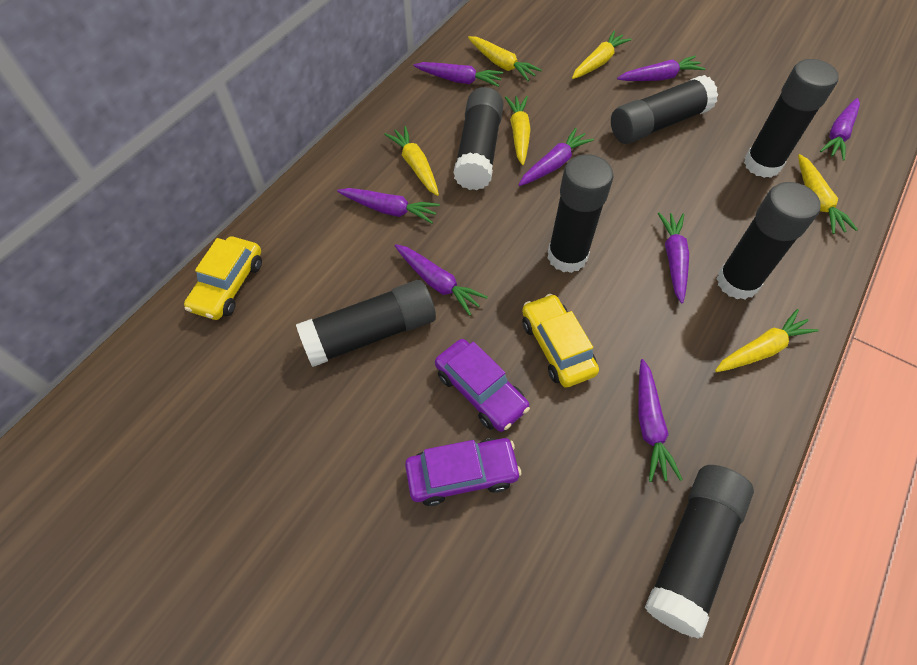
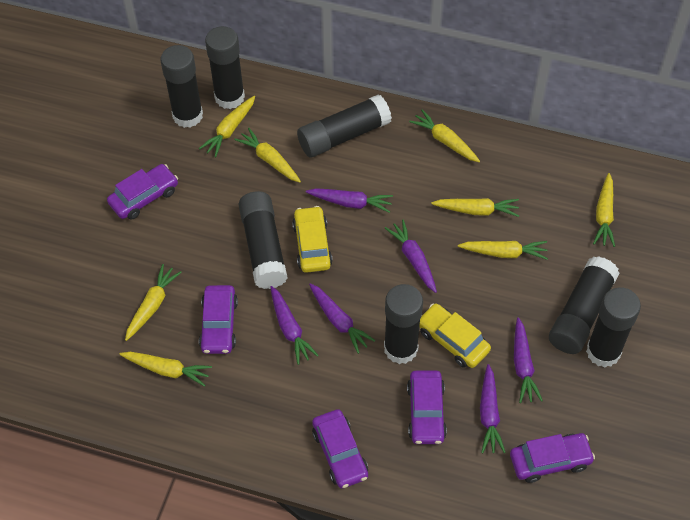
purple car: 2 -> 5
purple carrot: 8 -> 6
yellow carrot: 6 -> 8

